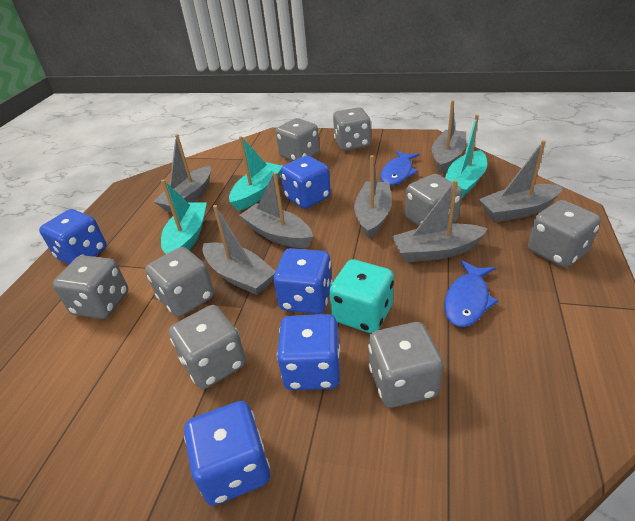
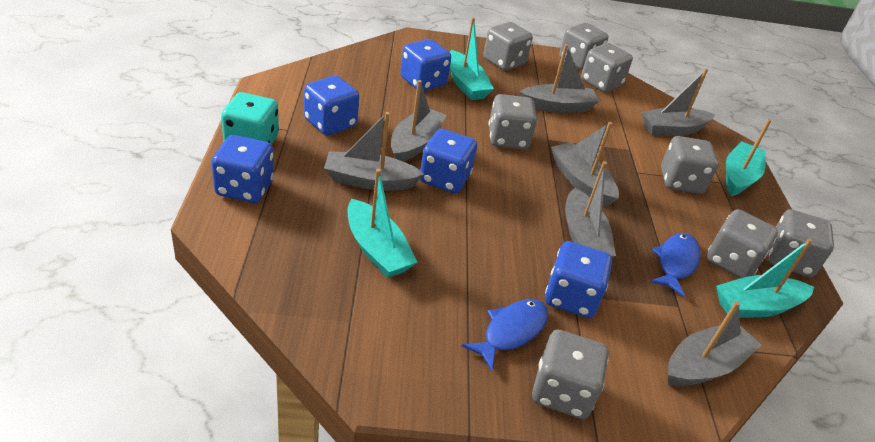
turquoise boat: 3 -> 4

